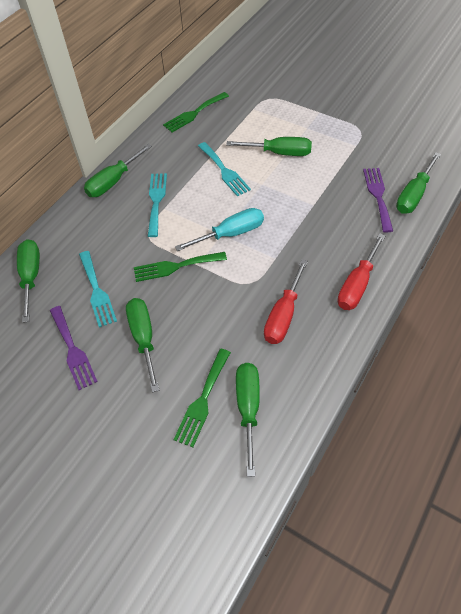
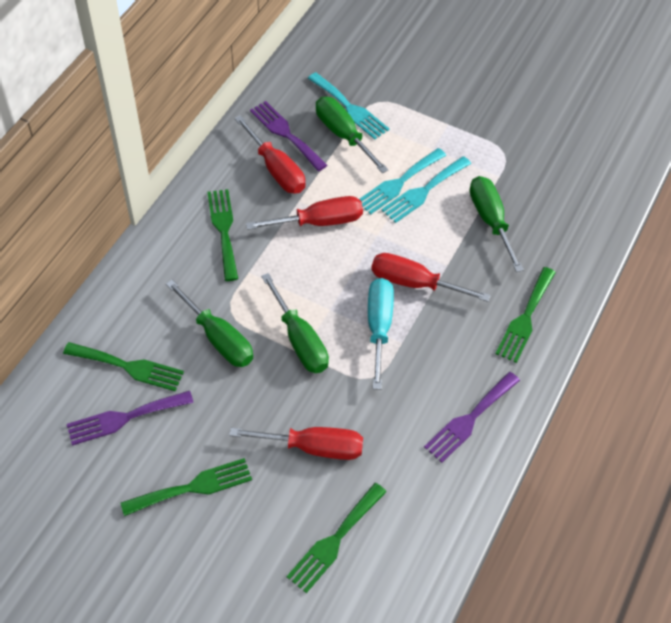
green fork: 3 -> 5
green screwdriver: 6 -> 4
purple fork: 2 -> 3
red screwdriver: 2 -> 4

